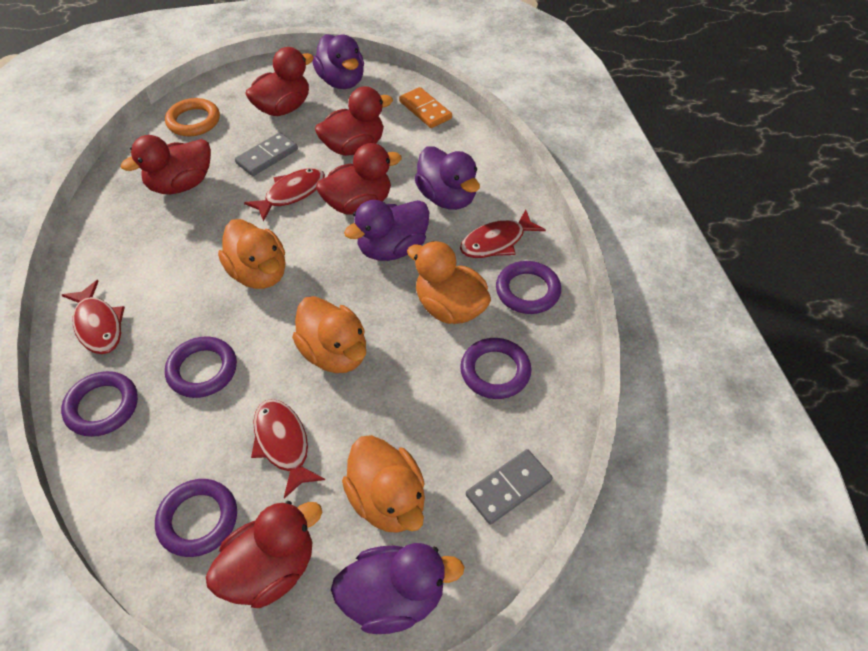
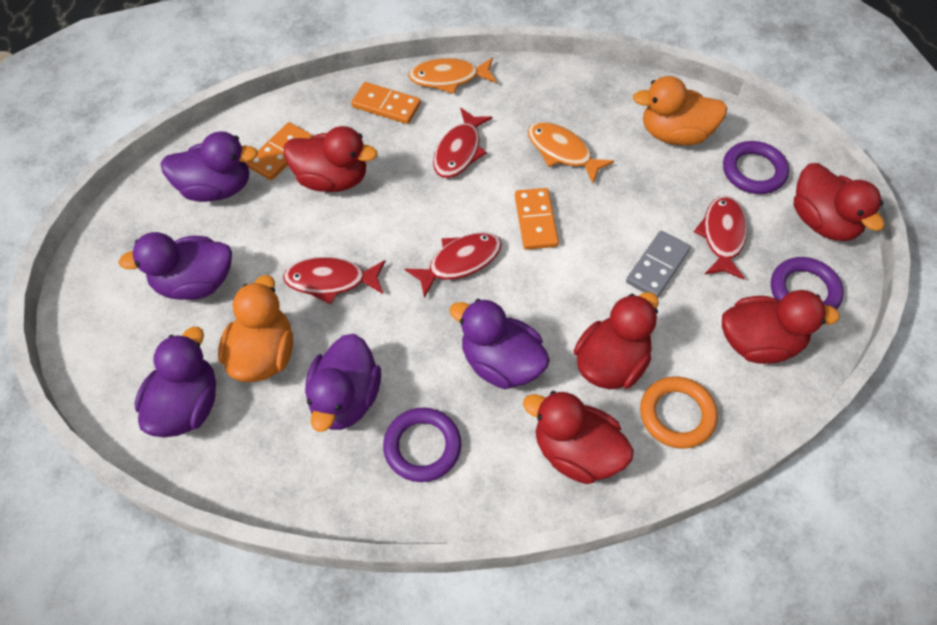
grey domino: 2 -> 1
orange domino: 1 -> 3
orange duck: 4 -> 2
orange fish: 0 -> 2
purple duck: 4 -> 5
purple ring: 5 -> 3

